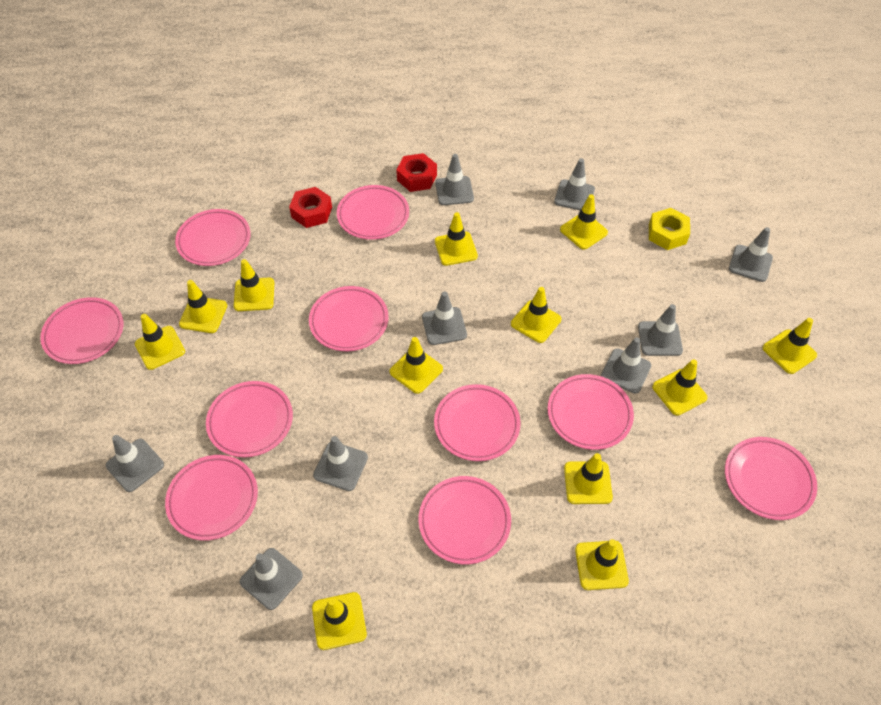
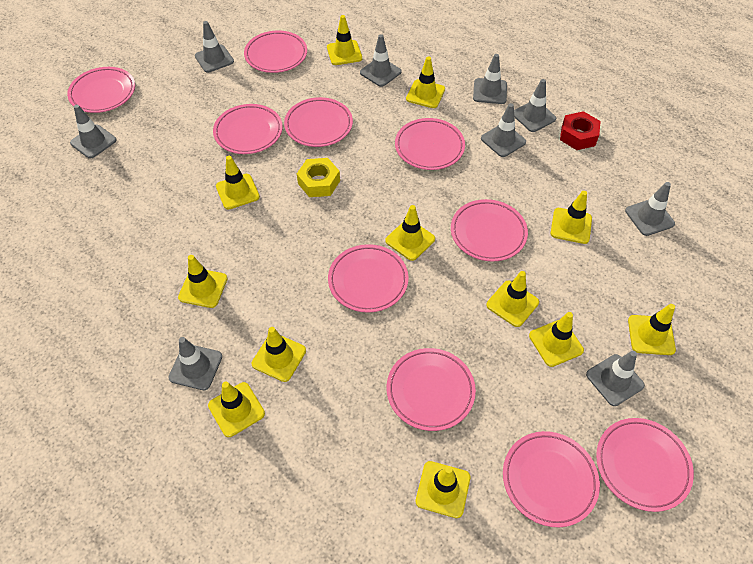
red nut: 2 -> 1

